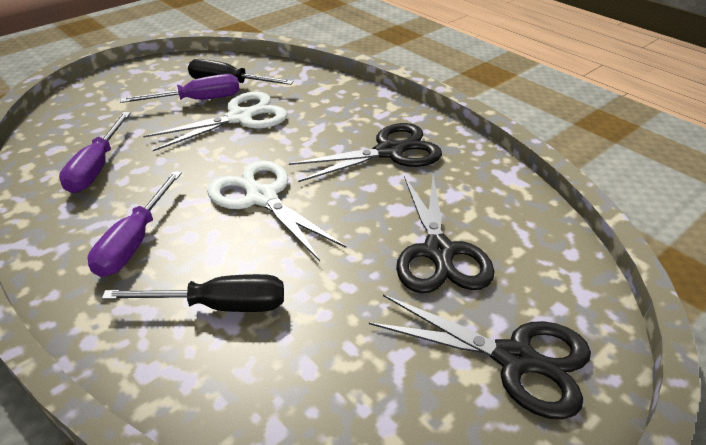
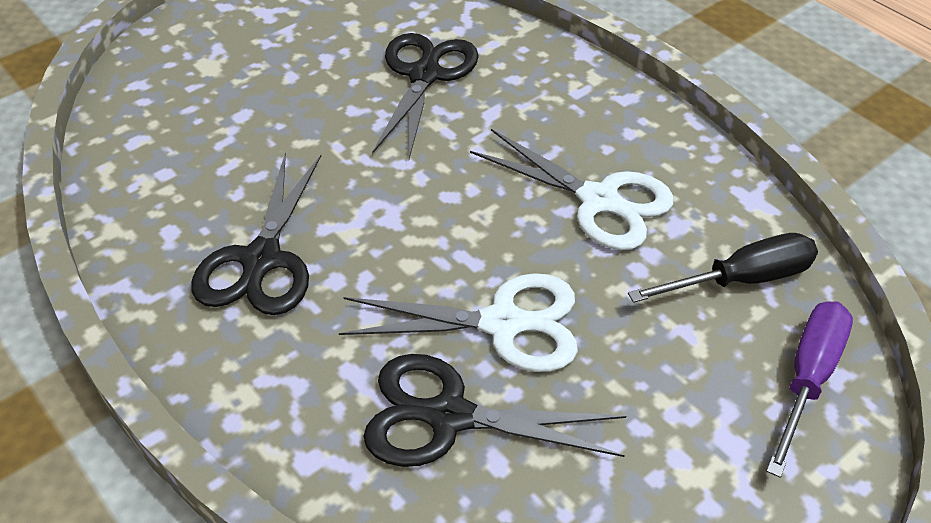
black screwdriver: 2 -> 1
purple screwdriver: 3 -> 1

